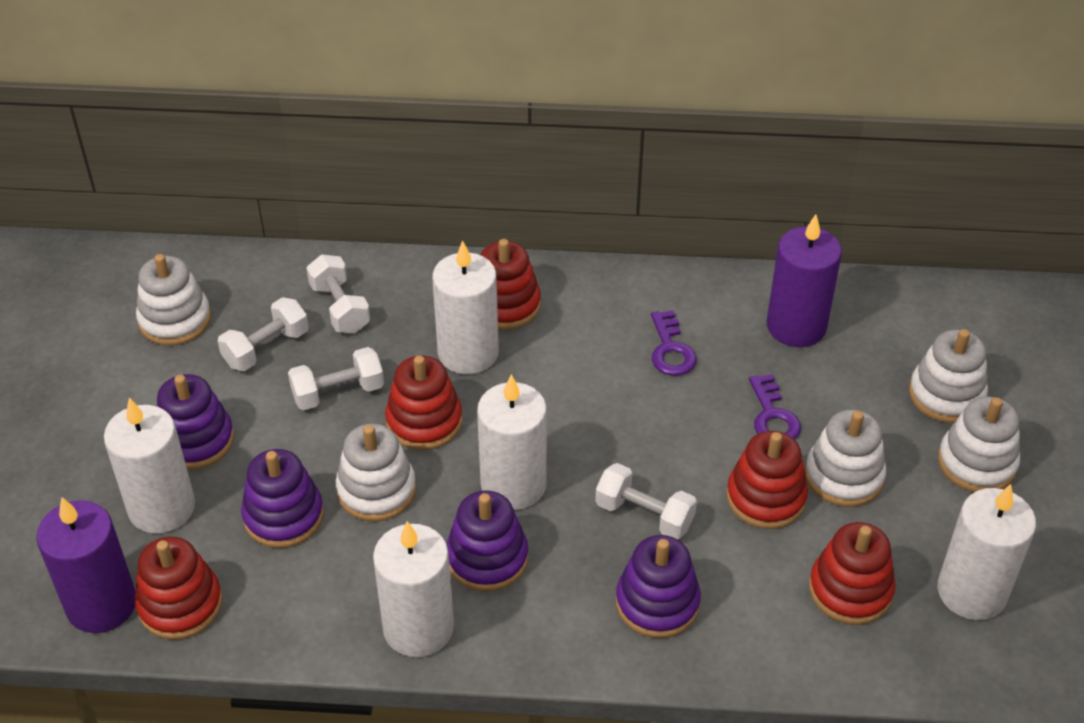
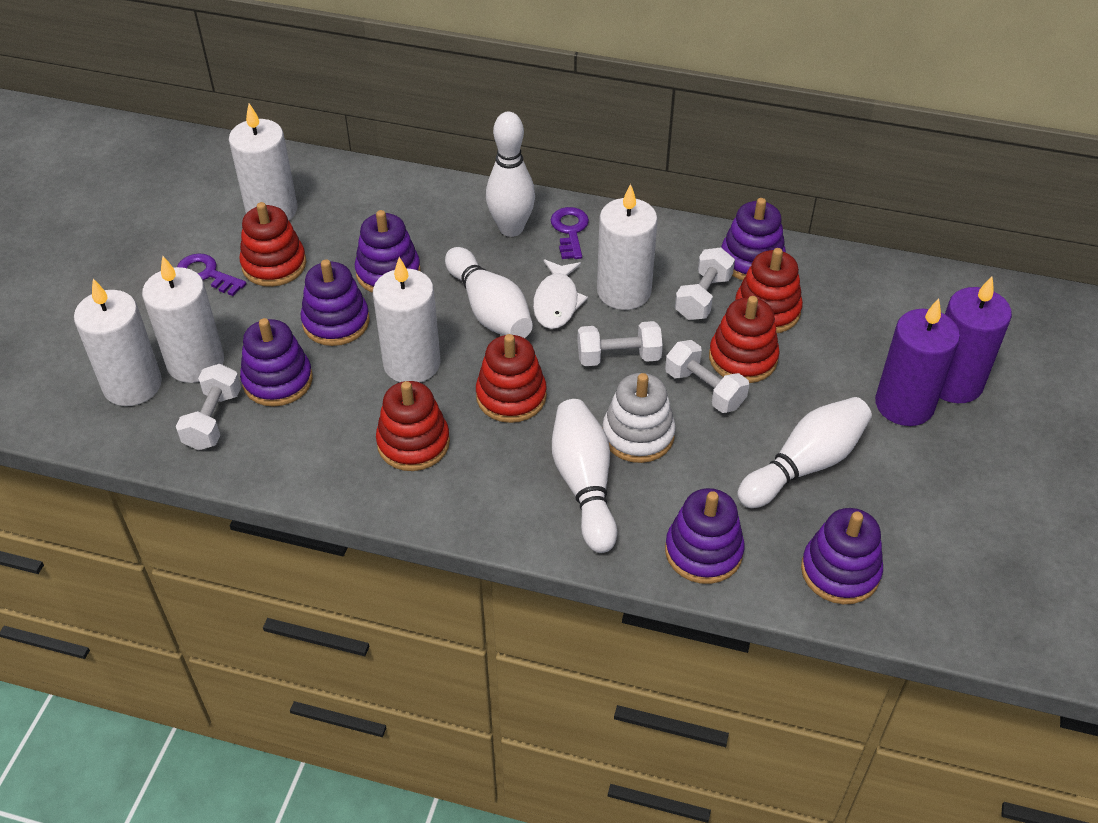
purple stacking toy: 4 -> 6
white bowling pin: 0 -> 4
white fish: 0 -> 1
white stacking toy: 5 -> 1

